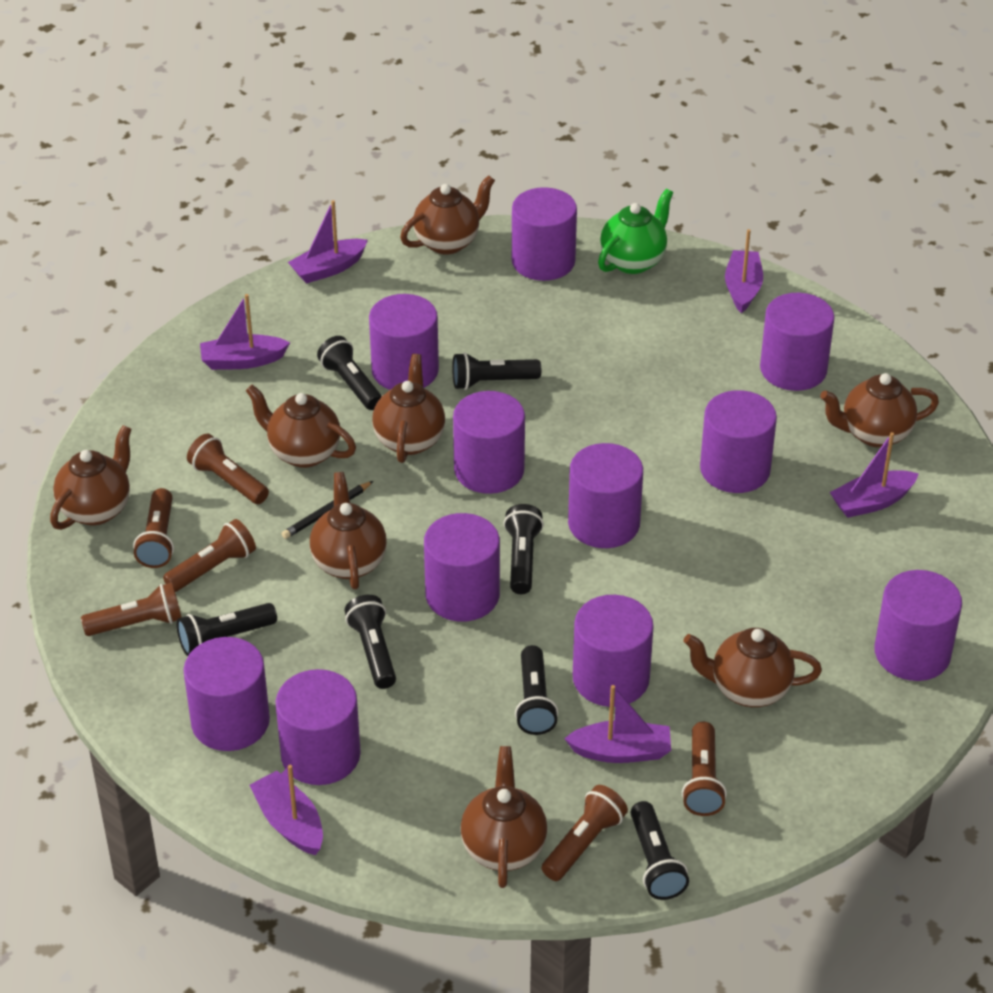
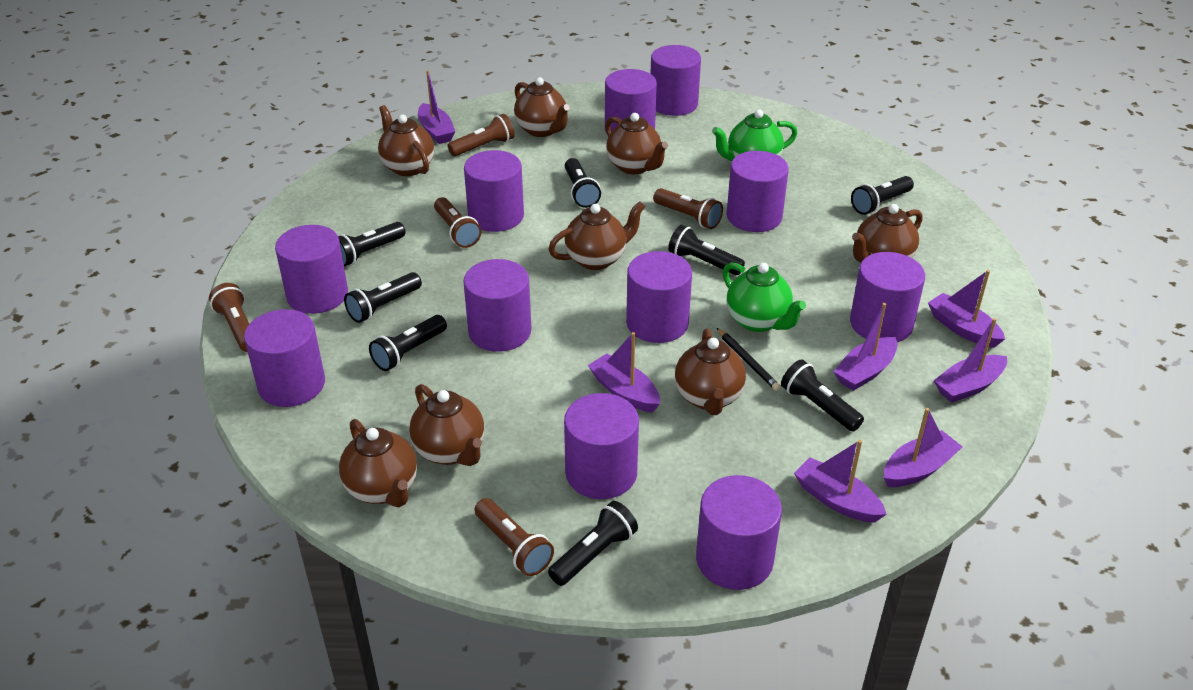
black flashlight: 7 -> 8
brown flashlight: 6 -> 5
green teapot: 1 -> 2
purple boat: 6 -> 7

